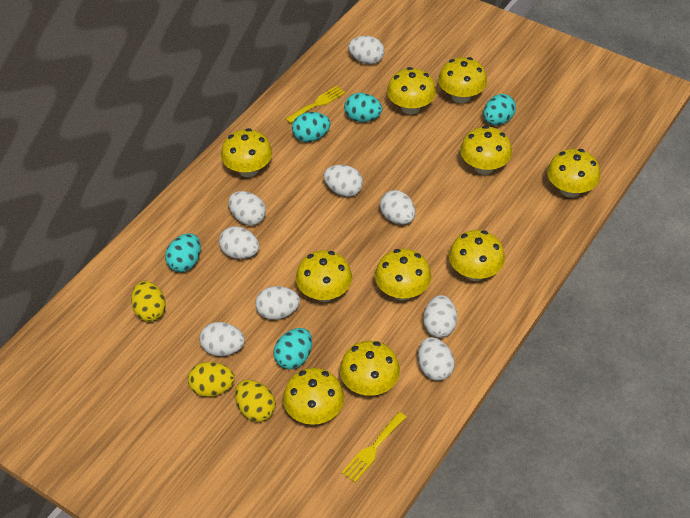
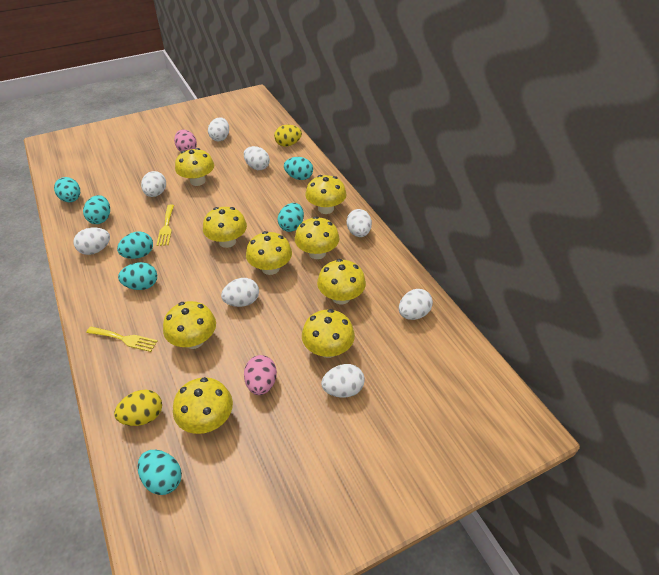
pink egg: 0 -> 2
turquoise egg: 5 -> 7
white egg: 9 -> 8
yellow egg: 3 -> 2
yellow mushroom: 10 -> 9

